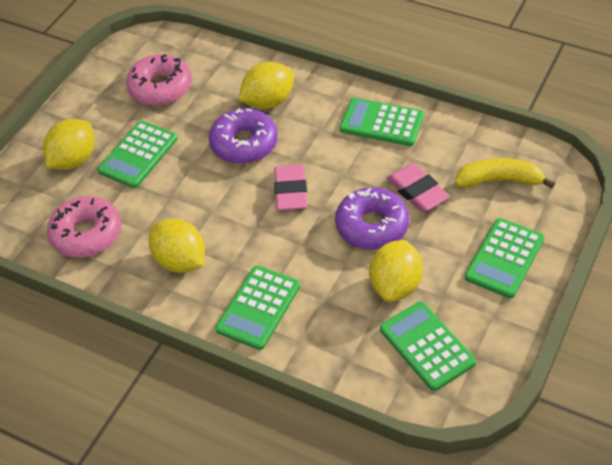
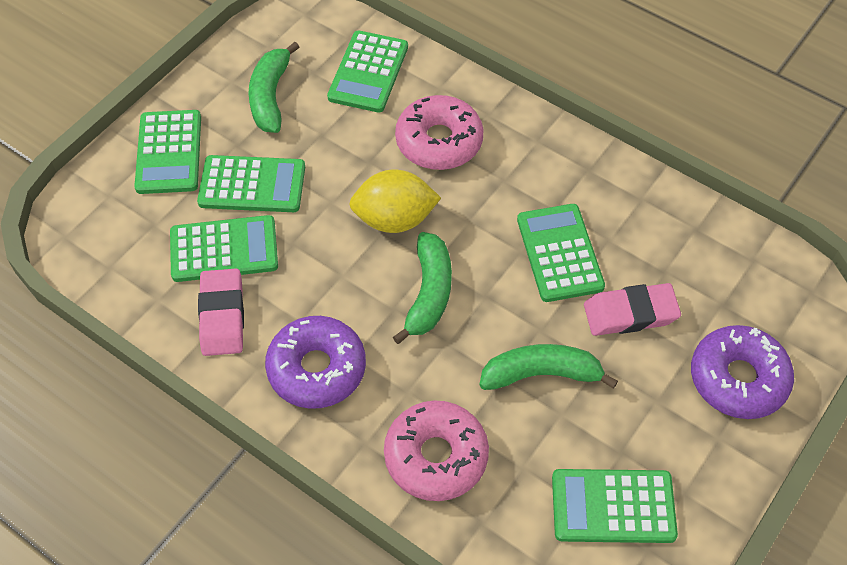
green banana: 0 -> 3
green calculator: 5 -> 6
yellow banana: 1 -> 0
yellow lemon: 4 -> 1

